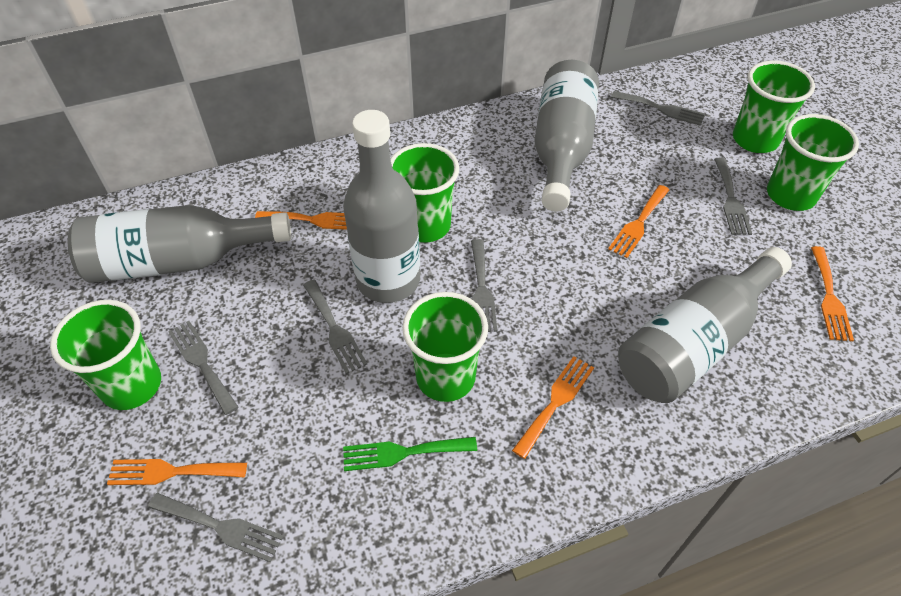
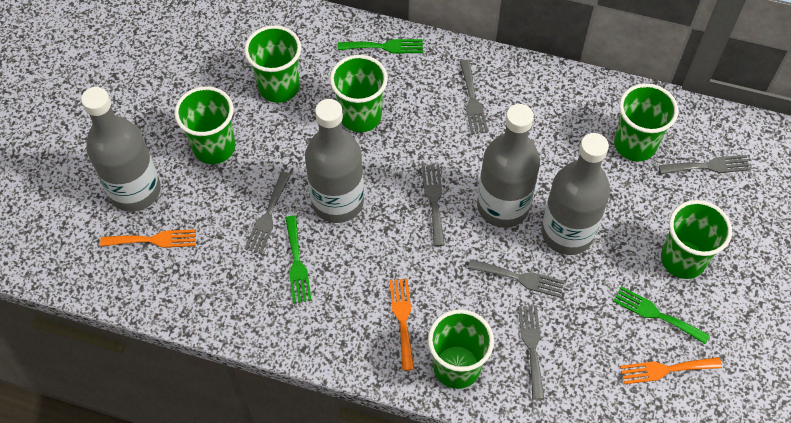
green cup: 5 -> 6
green fork: 1 -> 3
orange fork: 5 -> 3

